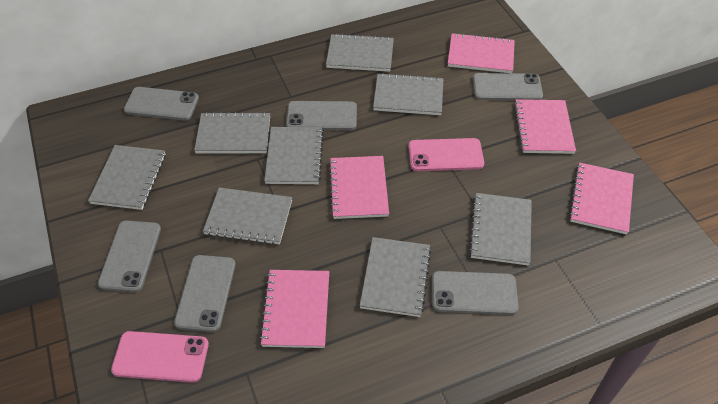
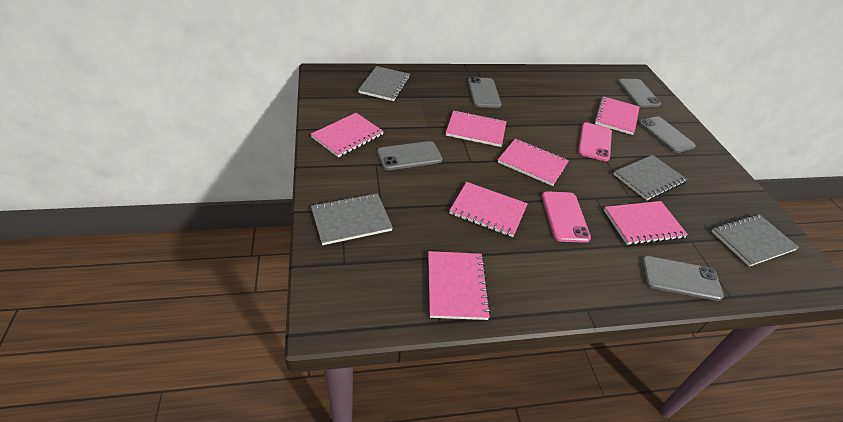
grey notebook: 8 -> 4
grey phone: 6 -> 5
pink notebook: 5 -> 7

